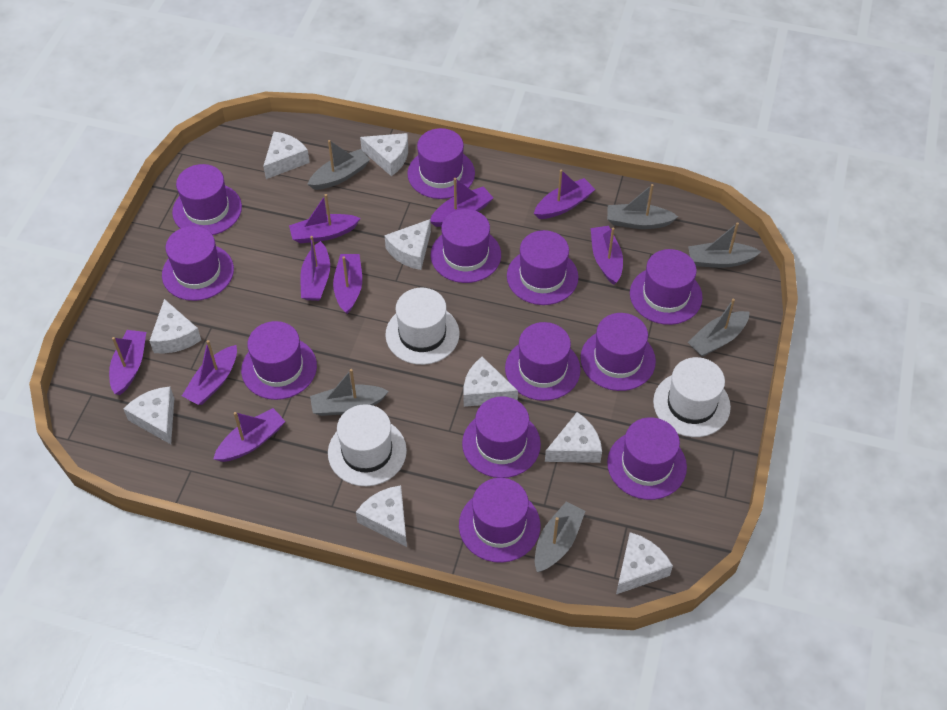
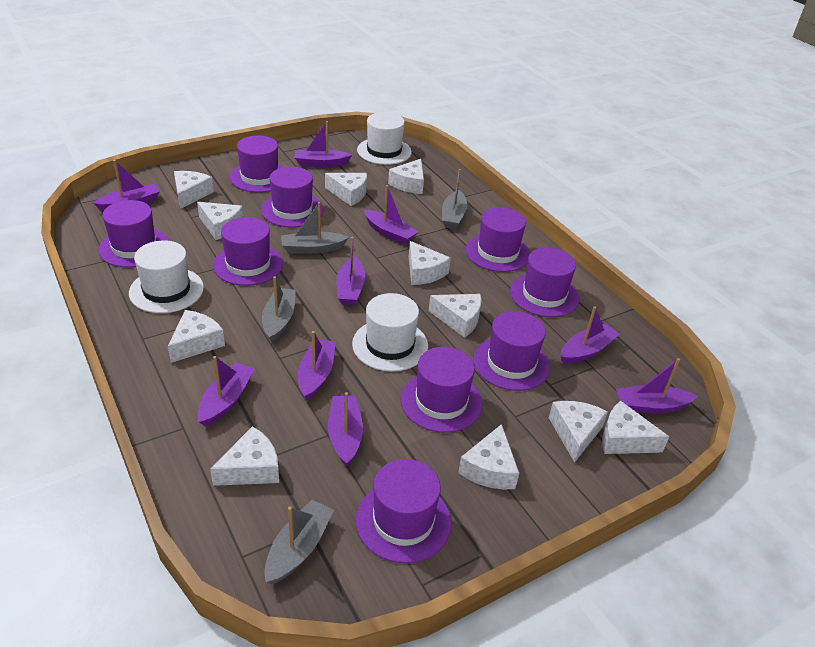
grey boat: 6 -> 4
purple hat: 12 -> 9
white cheese: 9 -> 11

